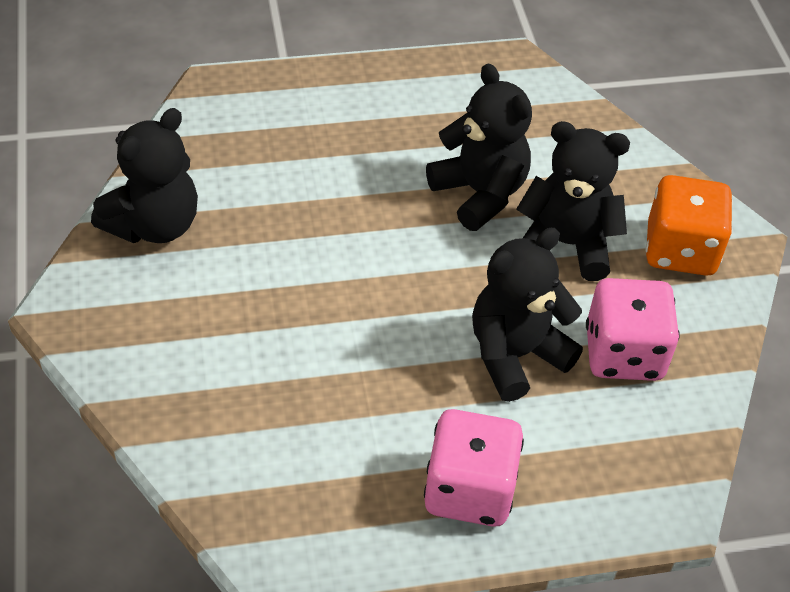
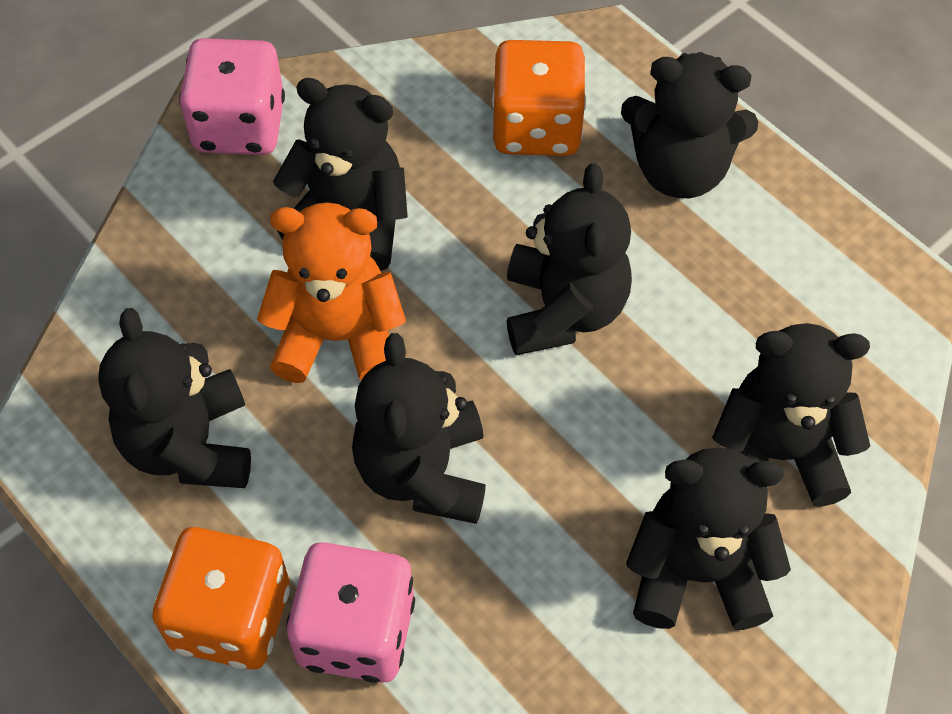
black teddy bear: 4 -> 7
orange dice: 1 -> 2
orange teddy bear: 0 -> 1

